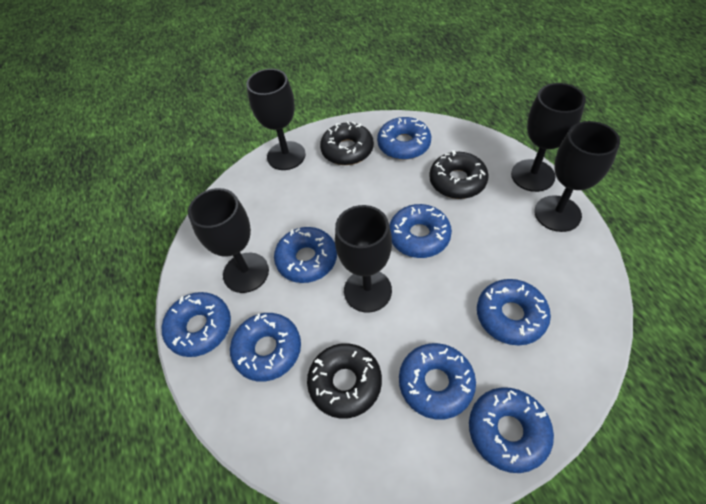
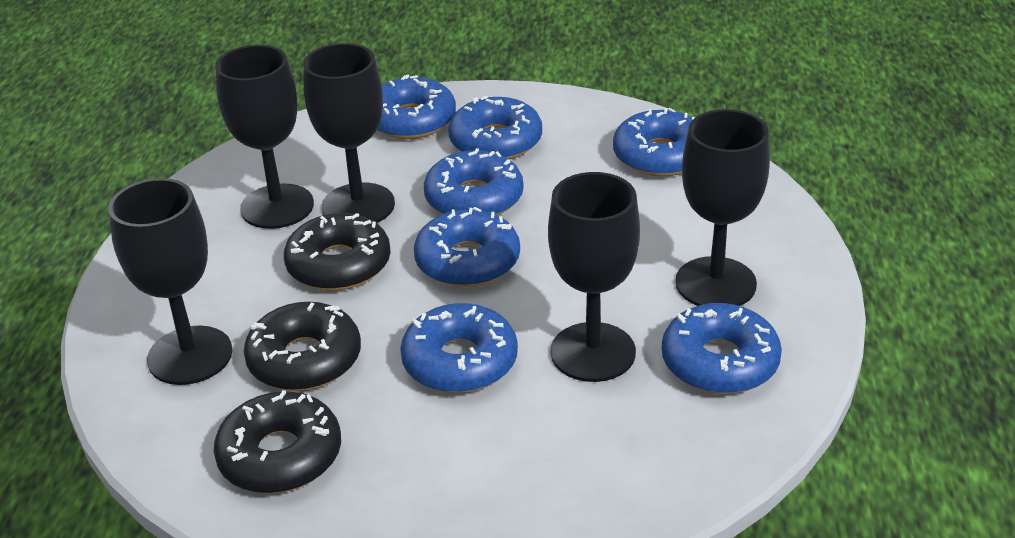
blue donut: 8 -> 7

